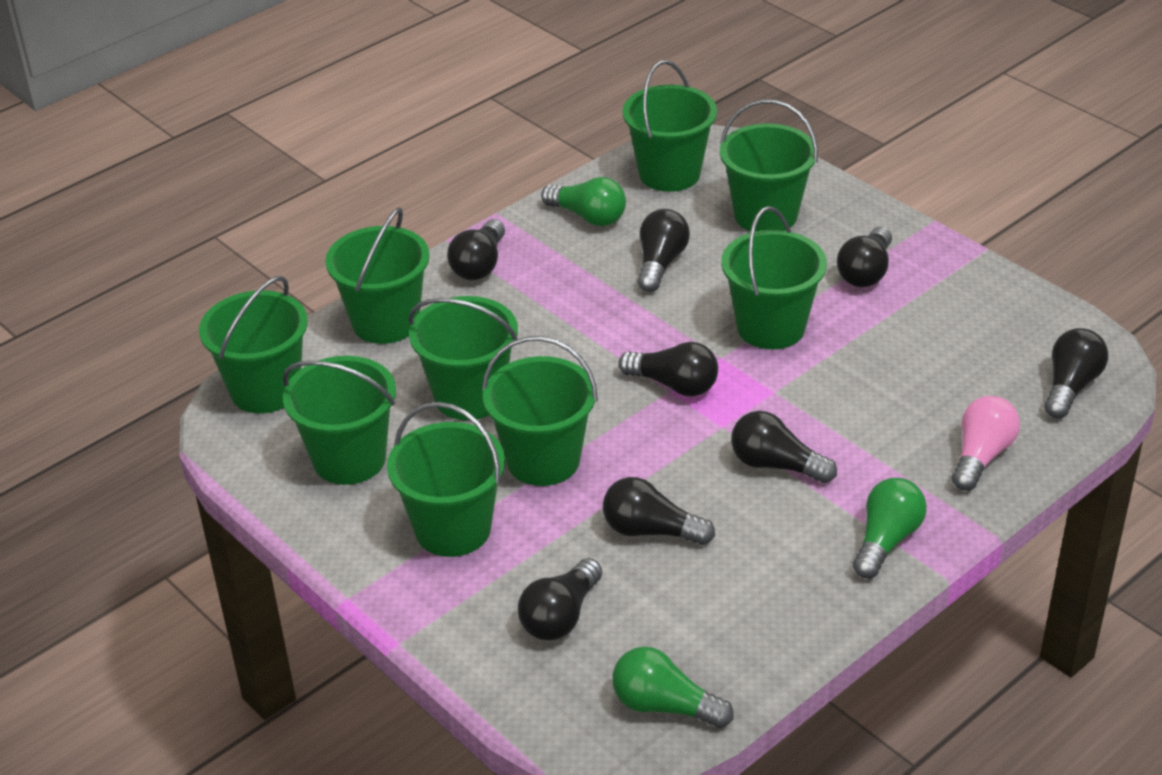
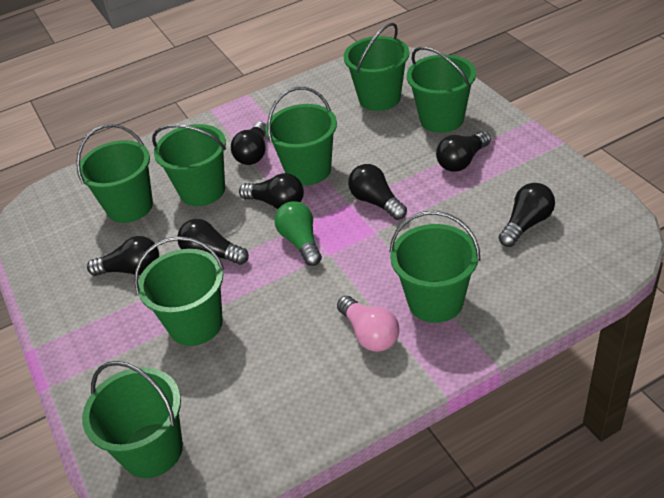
black light bulb: 8 -> 7
green bucket: 9 -> 8
green light bulb: 3 -> 1

